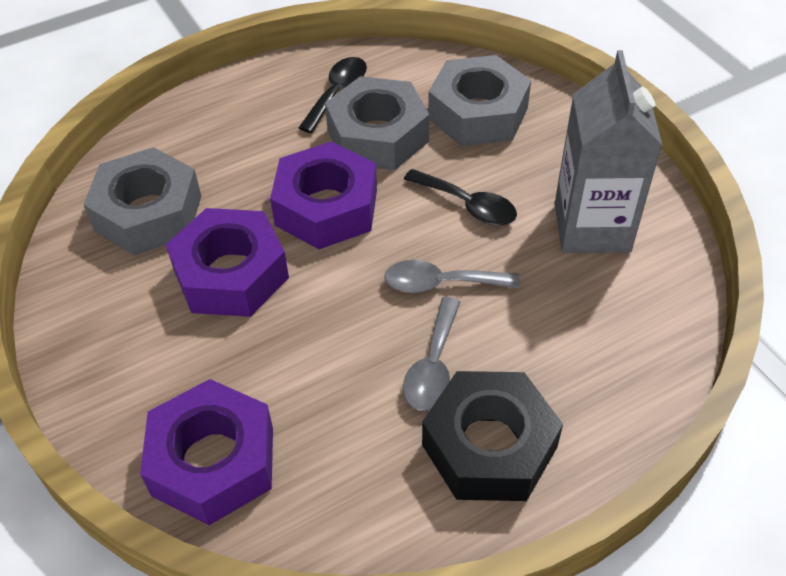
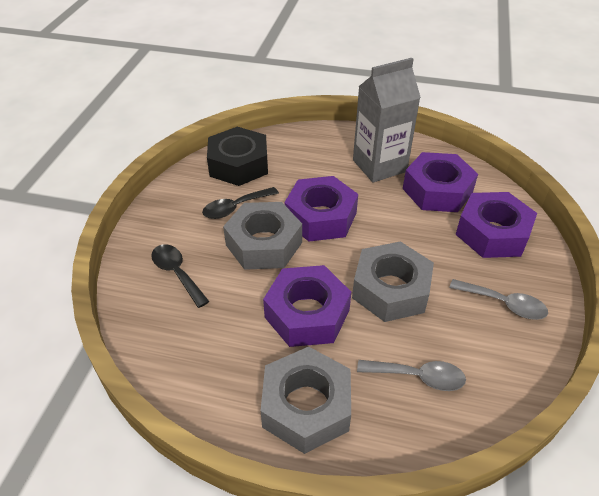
purple nut: 3 -> 4

